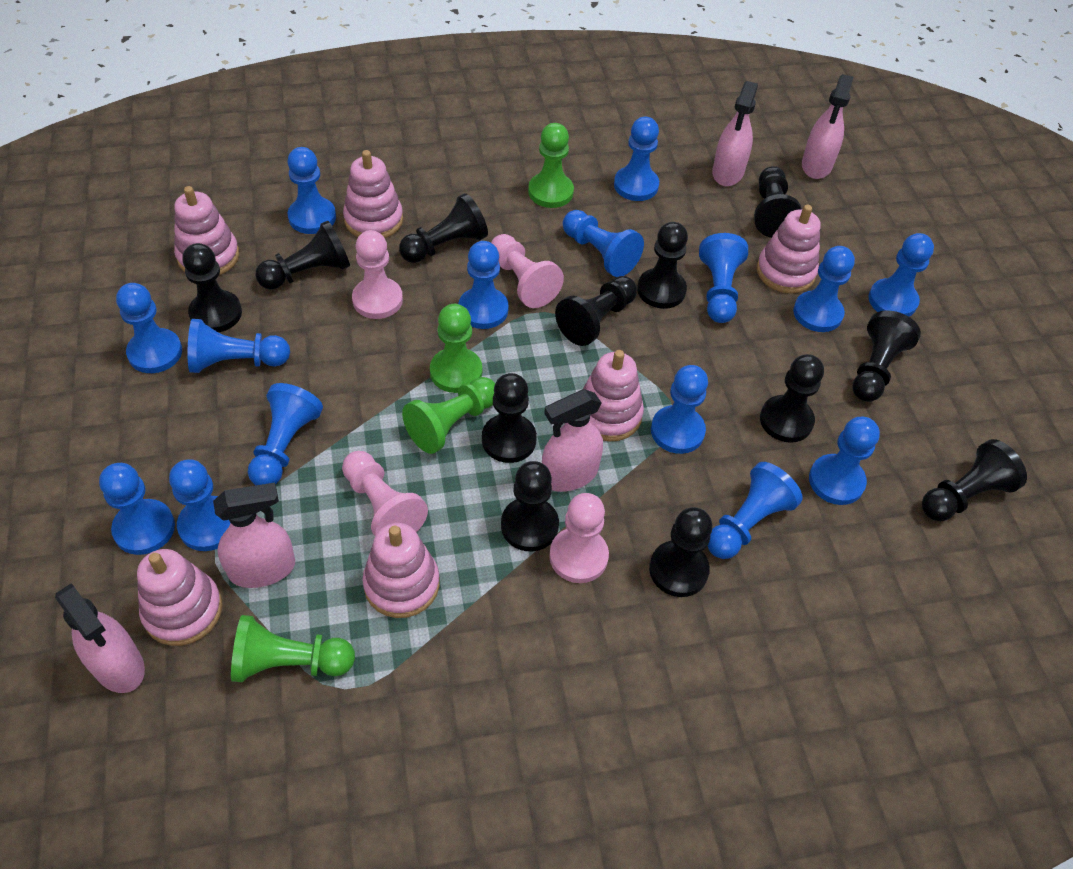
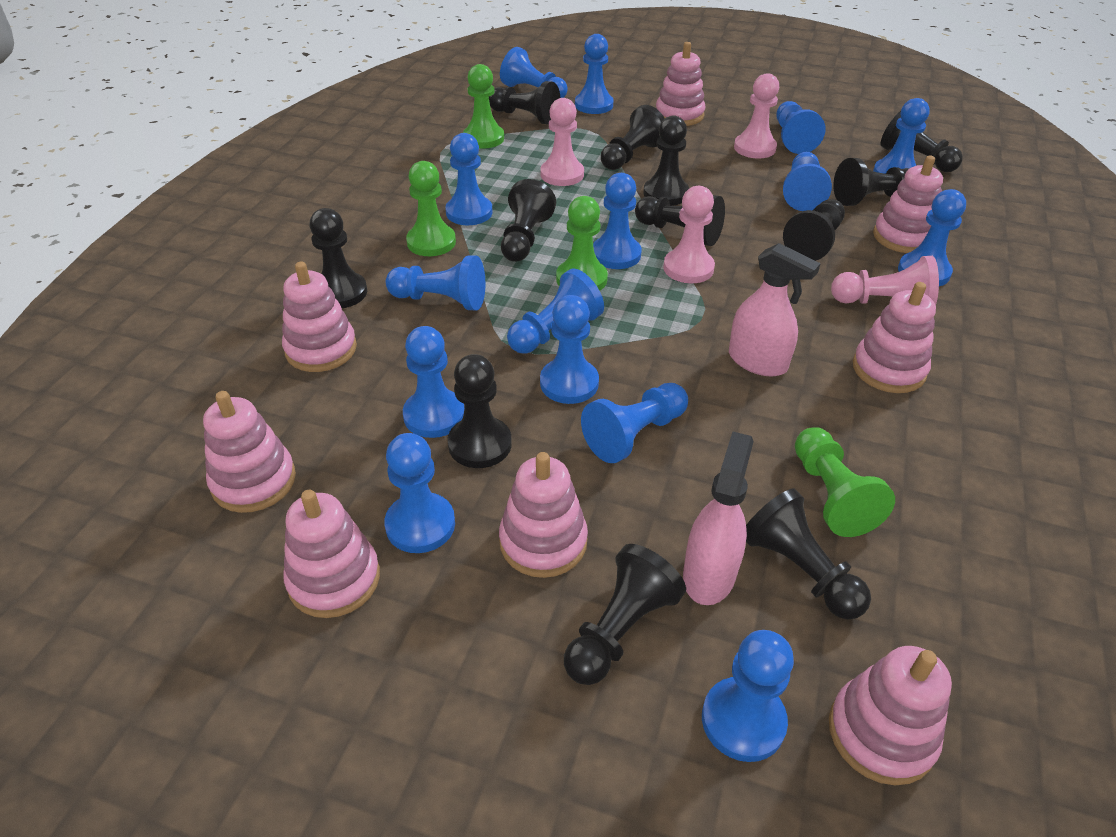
pink spray bottle: 5 -> 2
pink stacking toy: 6 -> 8

